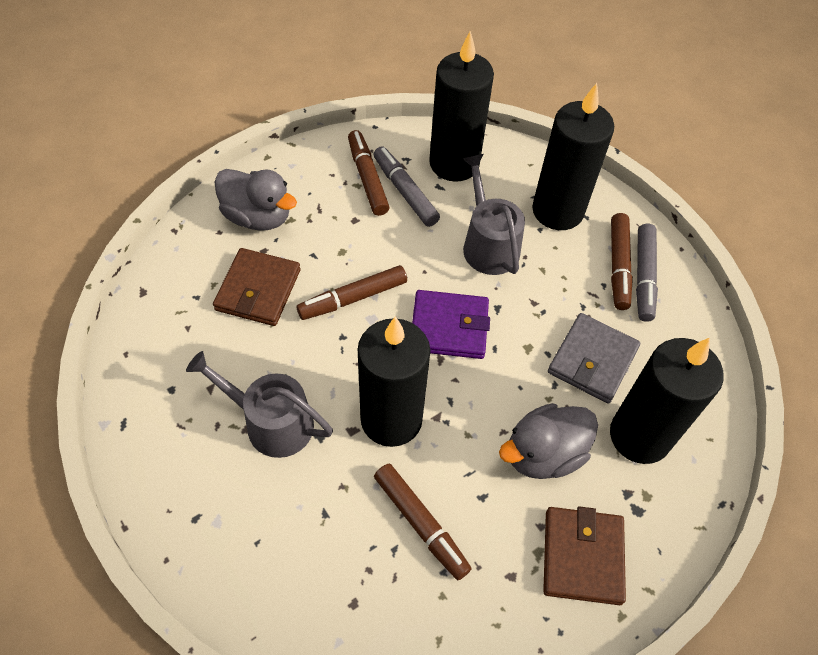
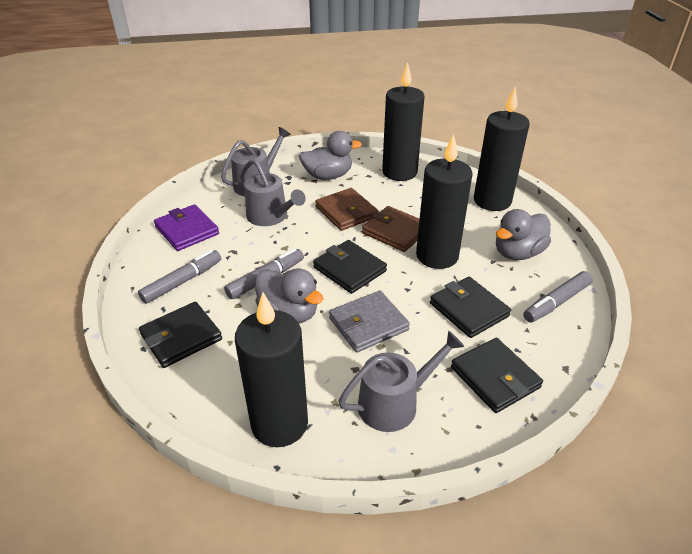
black wallet: 0 -> 4
brown marker: 4 -> 0
grey duck: 2 -> 3
grey marker: 2 -> 3
grey watering can: 2 -> 3

